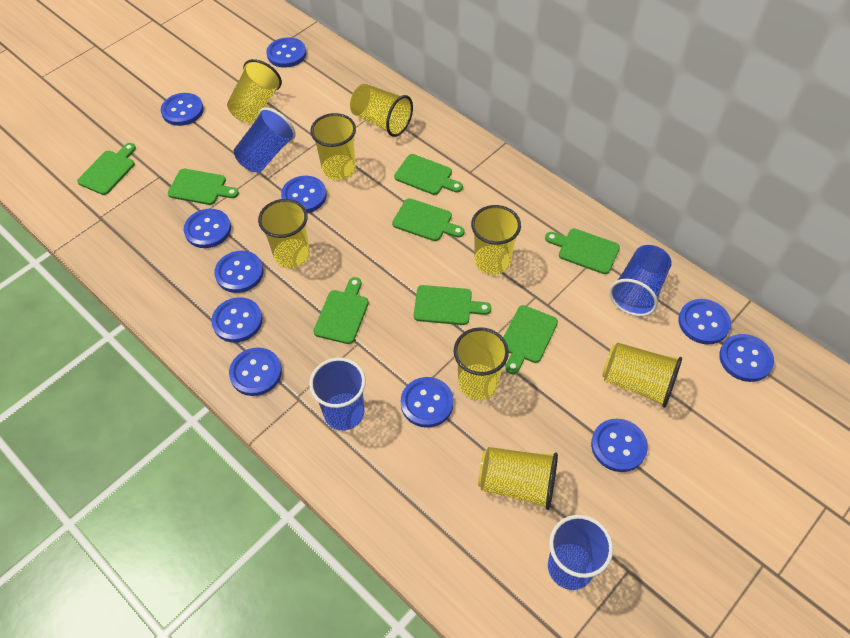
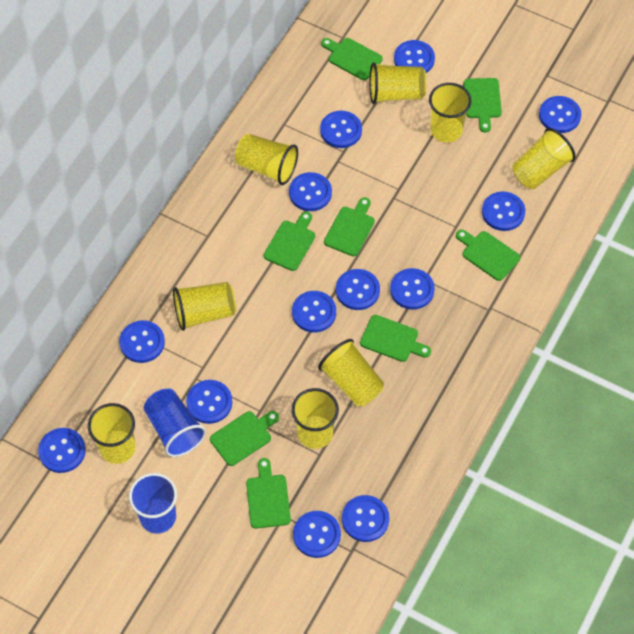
blue button: 11 -> 13
blue cup: 4 -> 2

